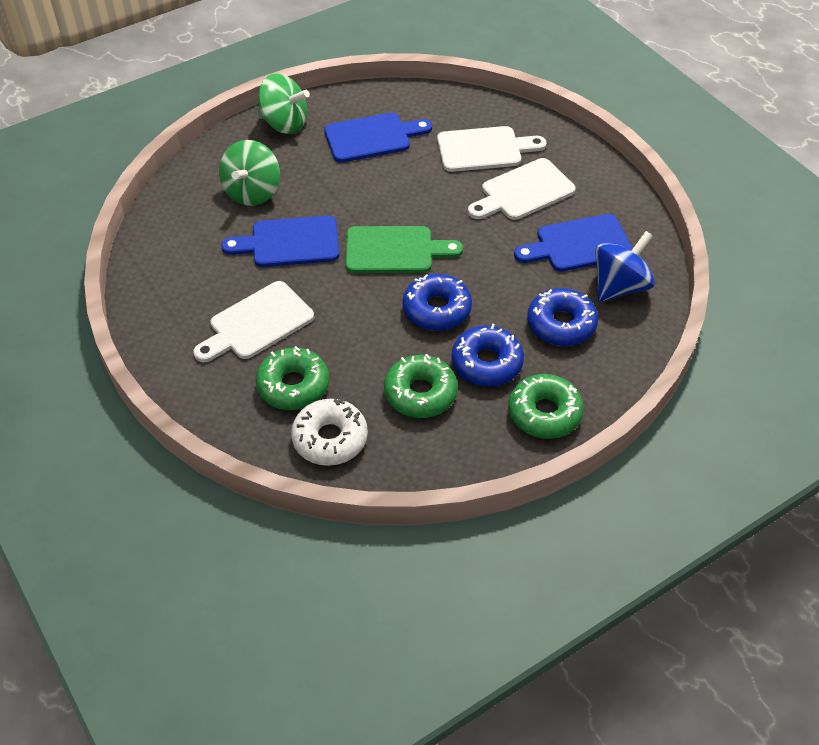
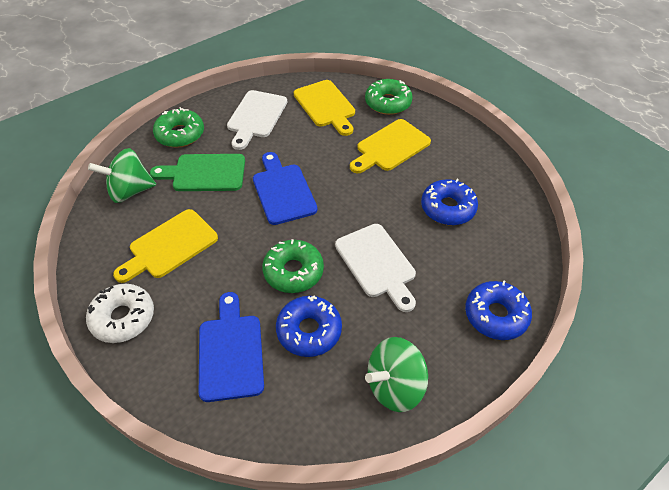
blue cutting board: 3 -> 2
blue spinning top: 1 -> 0
white cutting board: 3 -> 2
yellow cutting board: 0 -> 3

